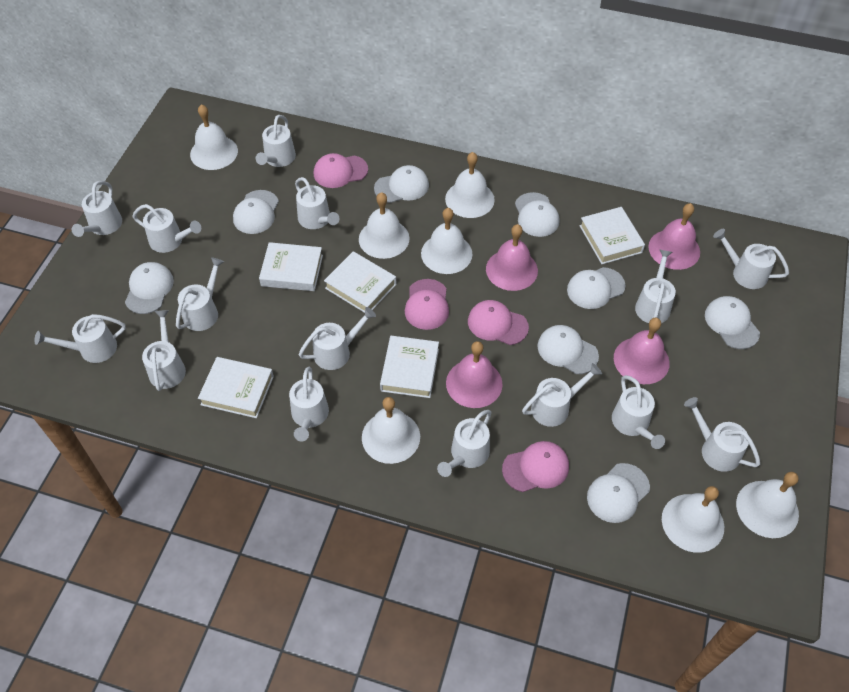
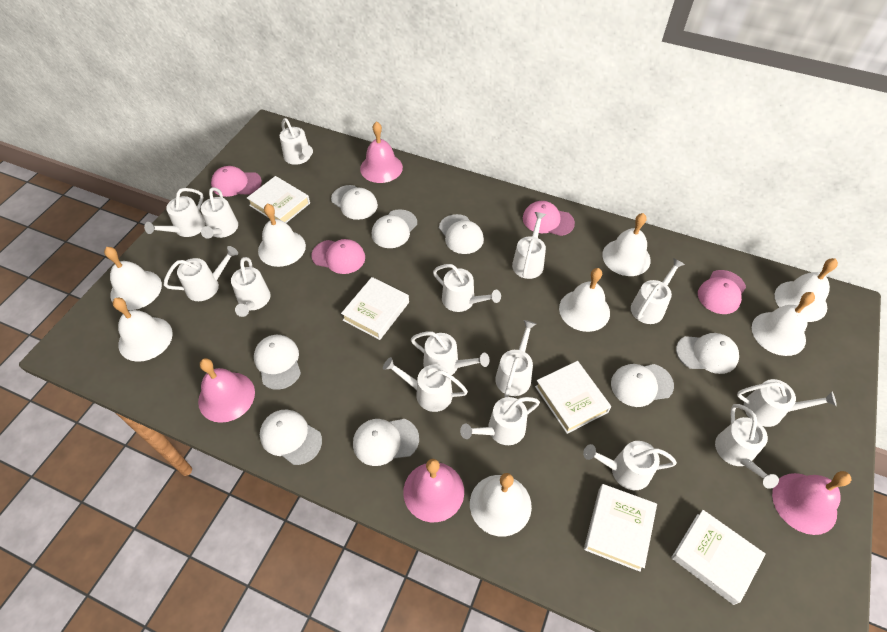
white bell: 7 -> 8

